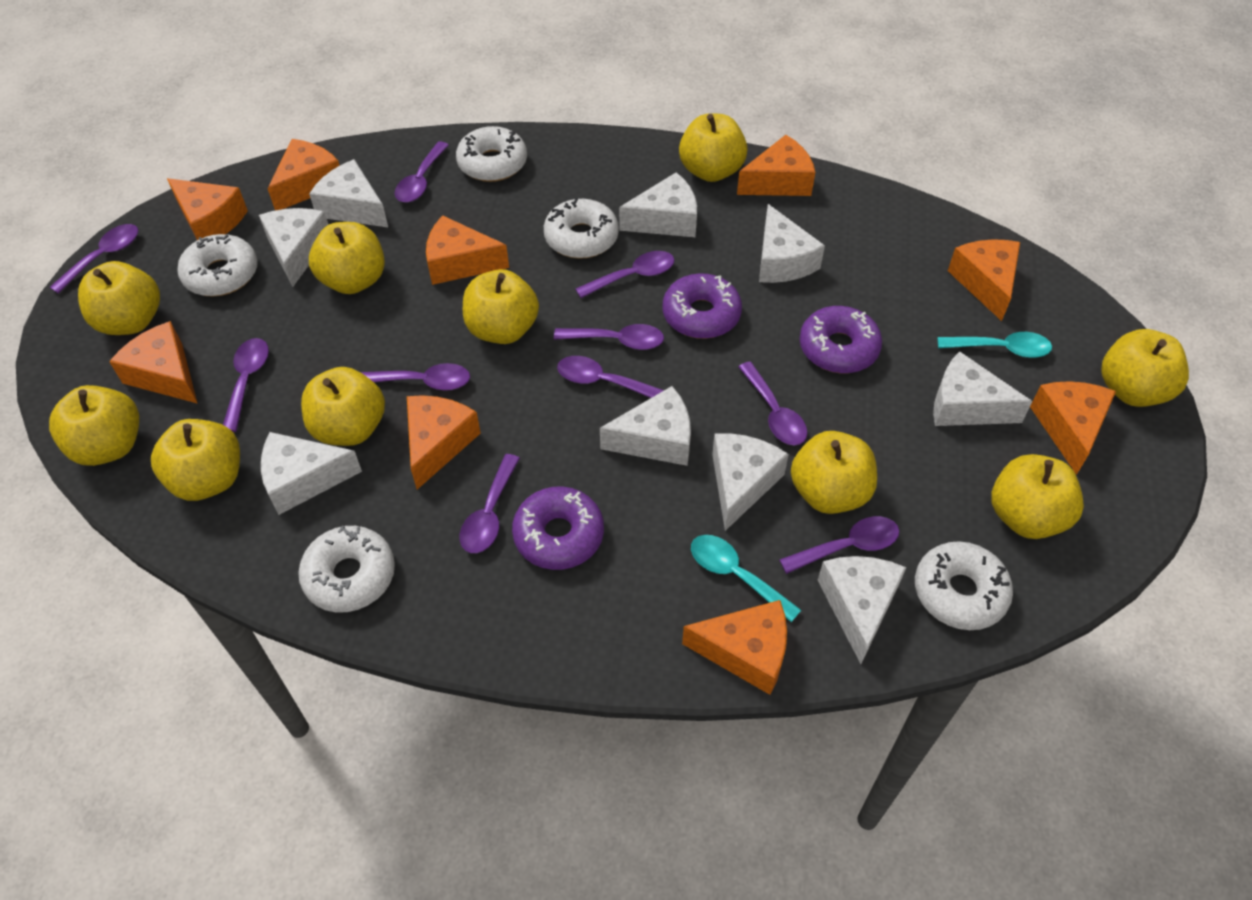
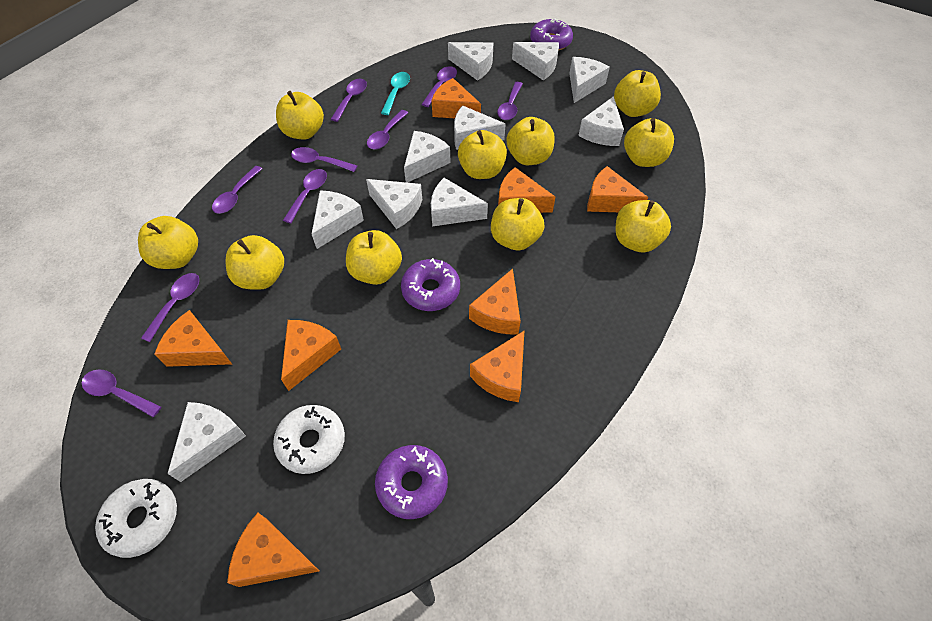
orange cheese: 9 -> 8
purple spoon: 10 -> 9
turquoise spoon: 2 -> 1
white cheese: 9 -> 10
white donut: 5 -> 2

